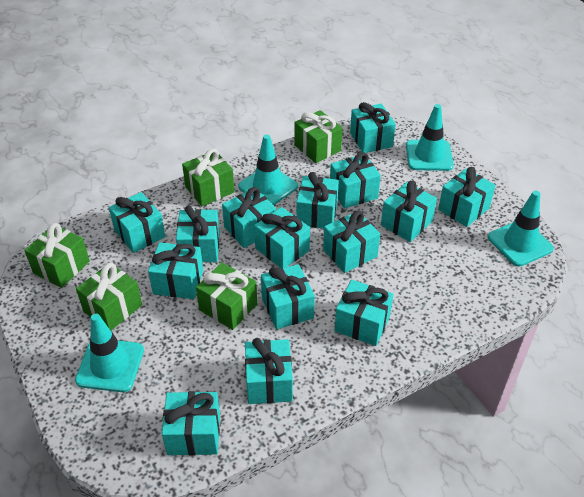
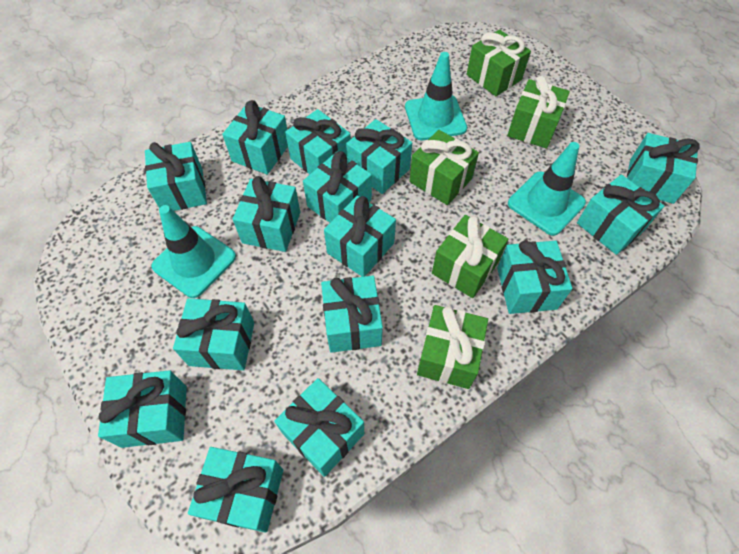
turquoise traffic cone: 4 -> 3

